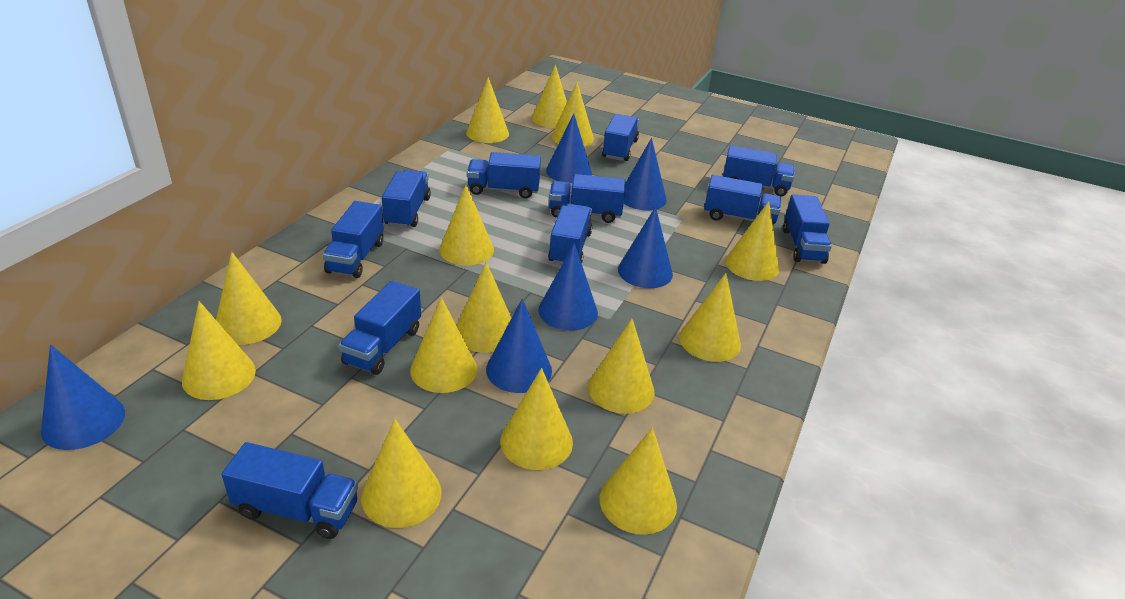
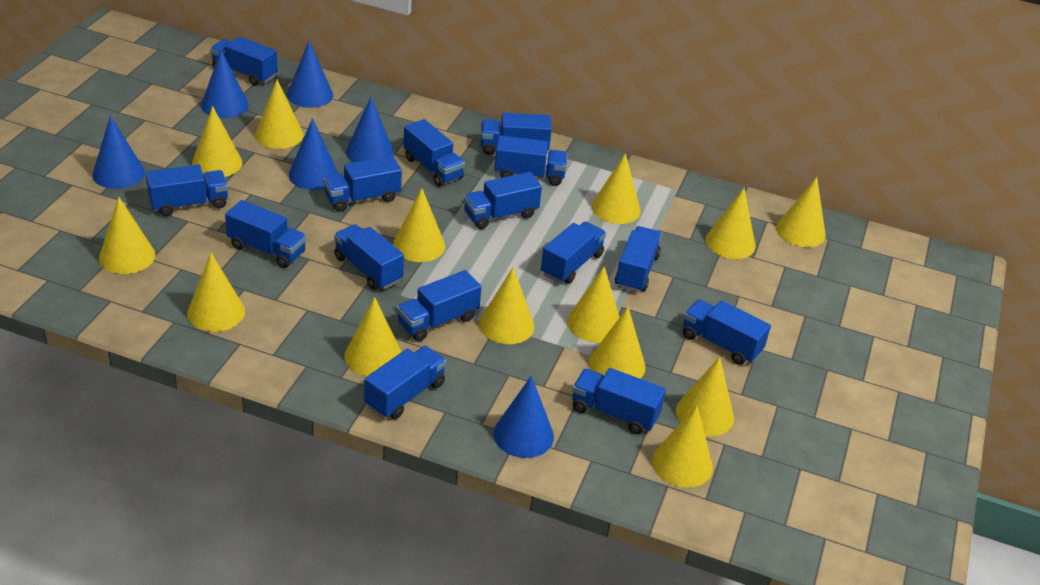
blue truck: 11 -> 15

